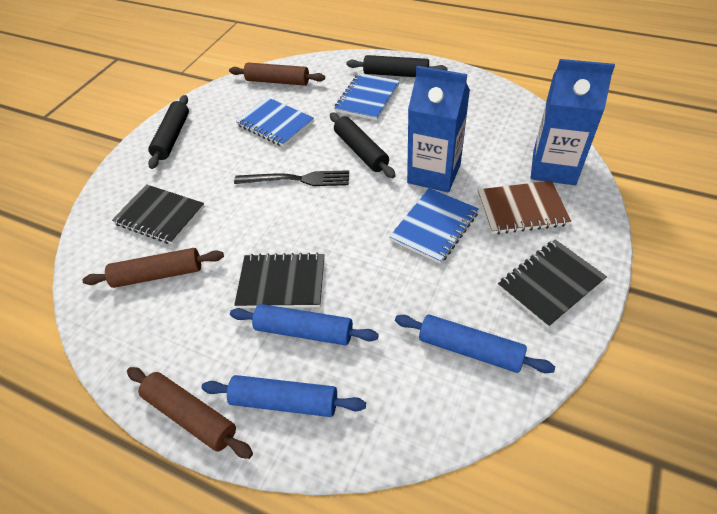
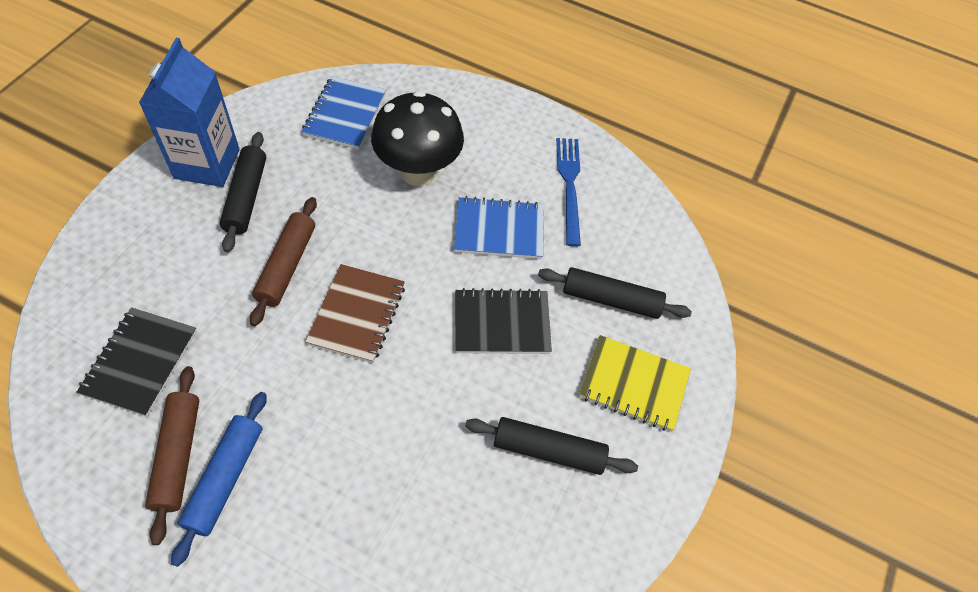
black fork: 1 -> 0
black mushroom: 0 -> 1
black notebook: 3 -> 2
blue carton: 2 -> 1
blue fork: 0 -> 1
blue notebook: 3 -> 2
blue rolling pin: 3 -> 1
brown rolling pin: 3 -> 2
yellow notebook: 0 -> 1

